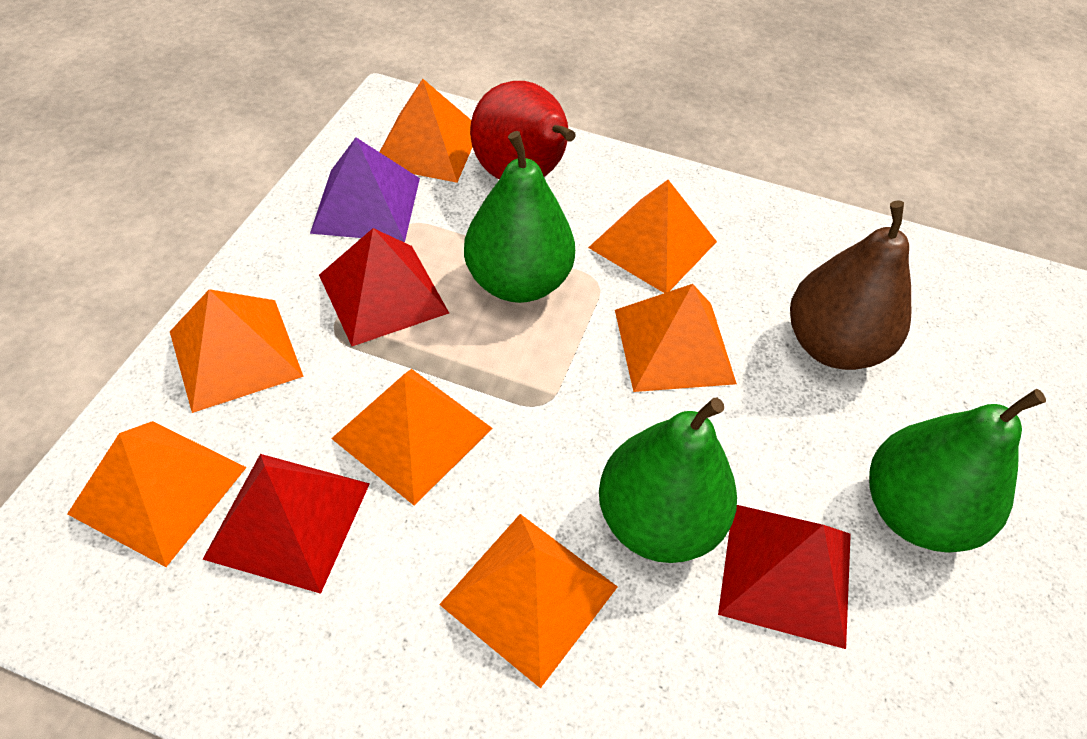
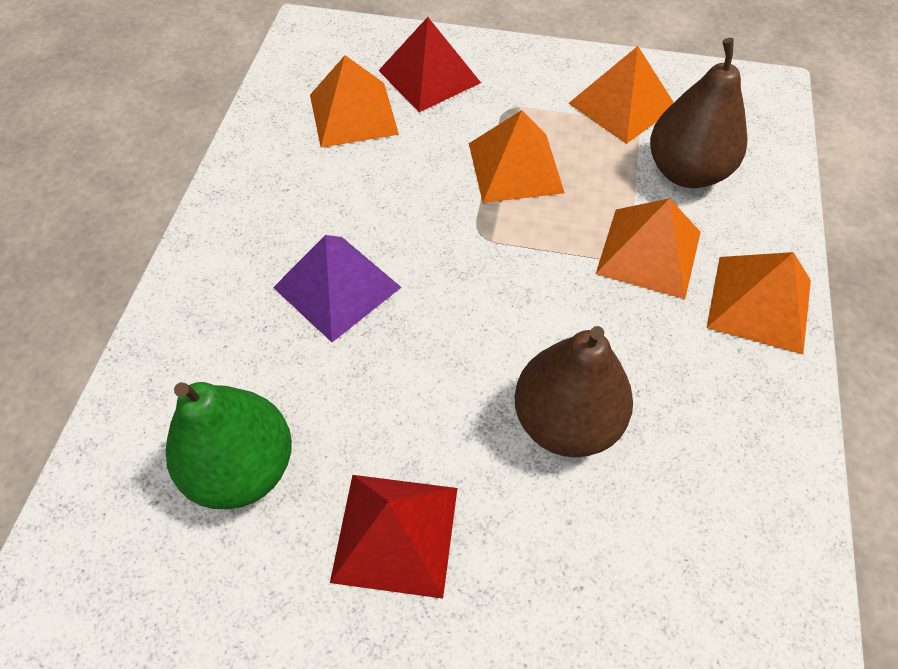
brown pear: 1 -> 2
green pear: 3 -> 1
orange pyramid: 7 -> 5
red pear: 1 -> 0
red pyramid: 3 -> 2

